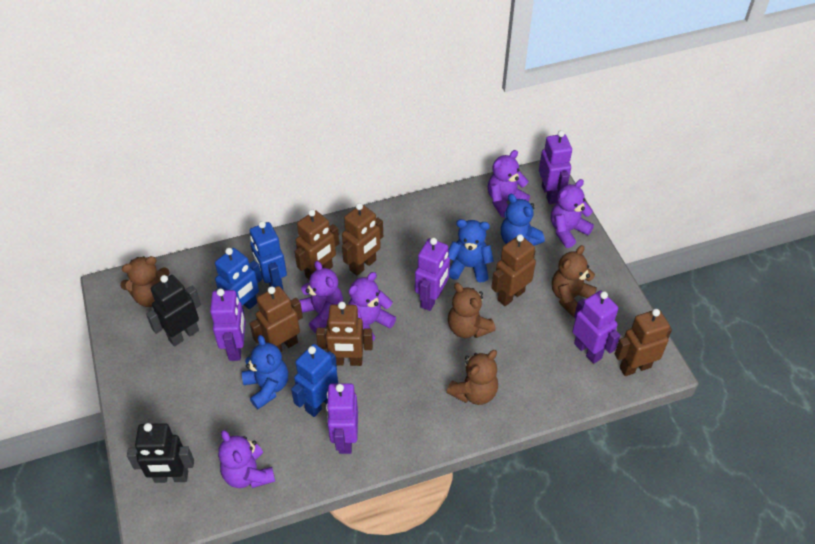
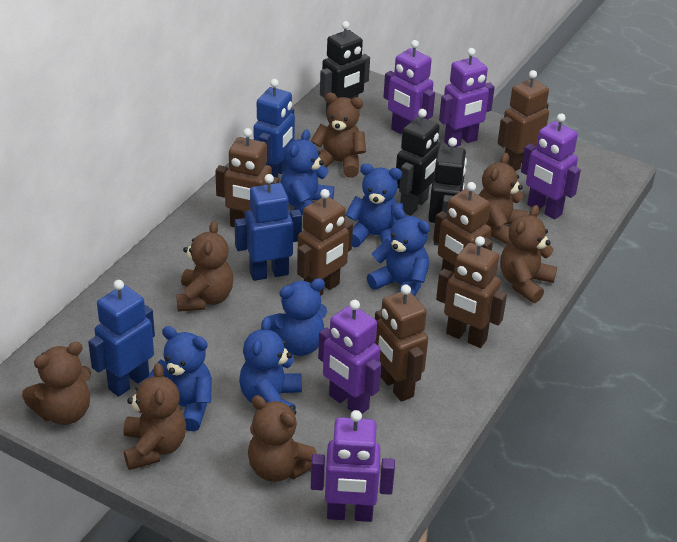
black robot: 2 -> 3
blue teddy bear: 3 -> 6
brown teddy bear: 4 -> 7
purple teddy bear: 5 -> 0

